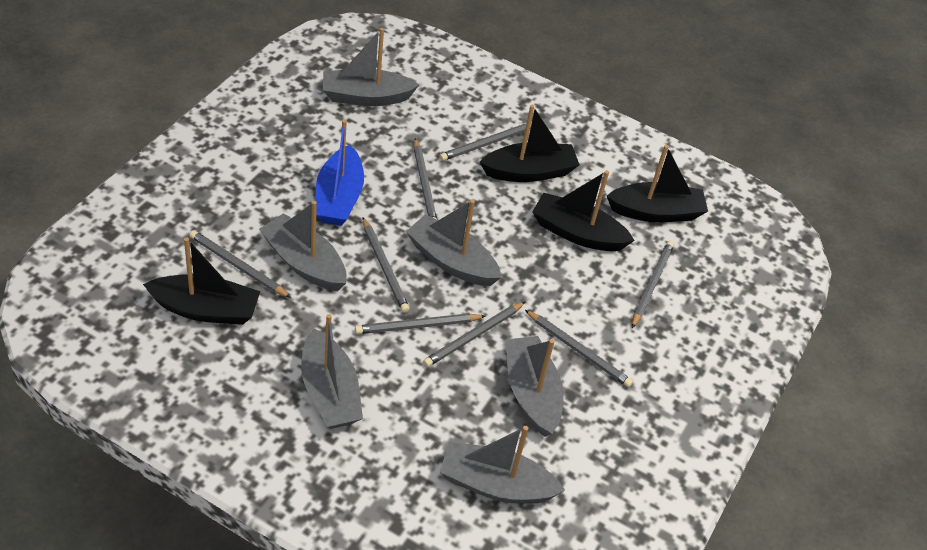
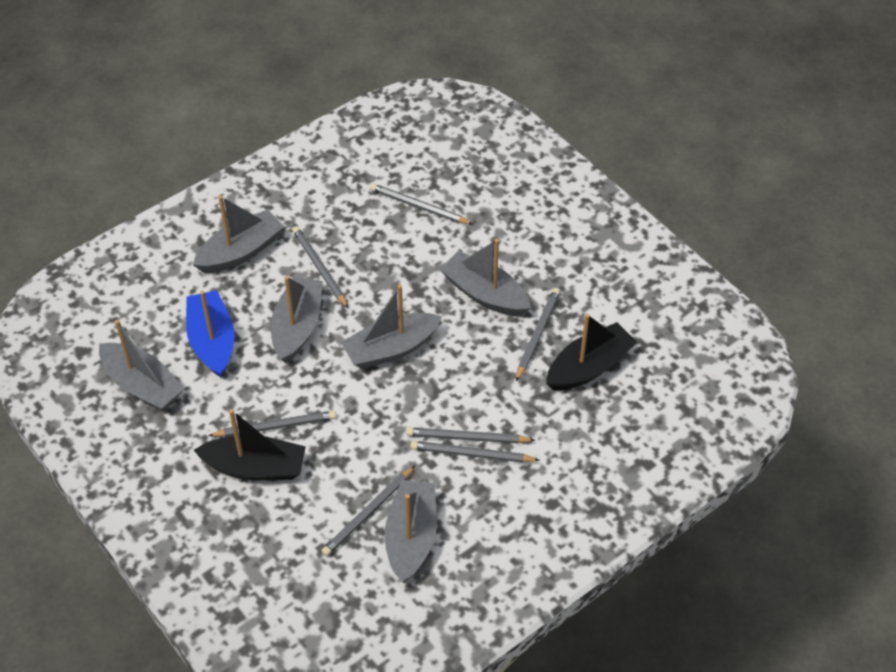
black boat: 4 -> 2
grey pencil: 8 -> 7

